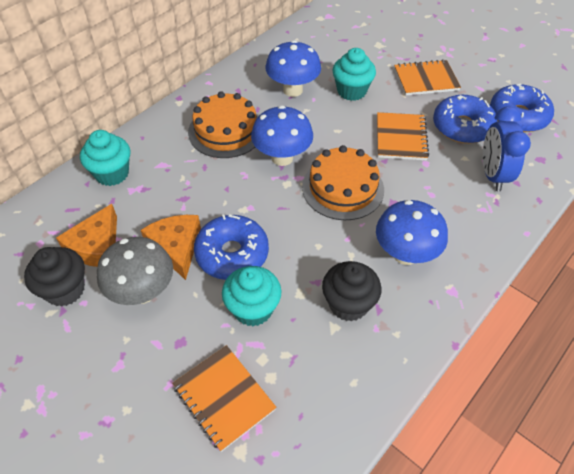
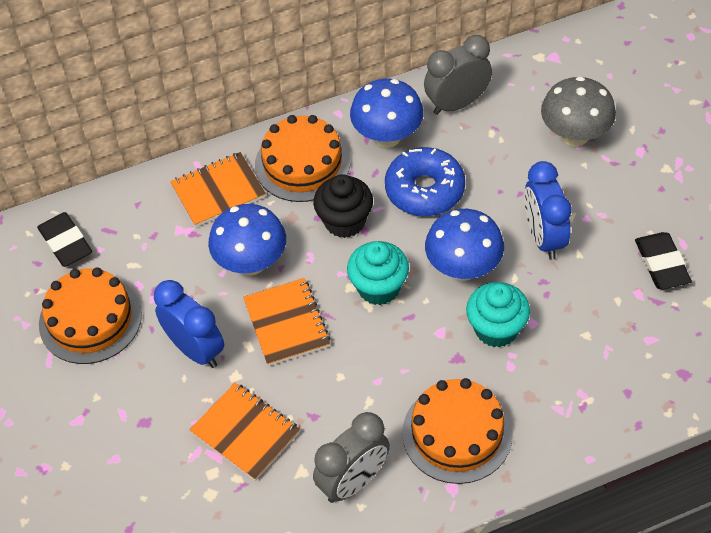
black cupcake: 2 -> 1
black eraser: 0 -> 2
blue clock: 1 -> 2
blue donut: 3 -> 1
grey clock: 0 -> 2
orange cake: 2 -> 3
orange cheese: 2 -> 0
turquoise cupcake: 3 -> 2

